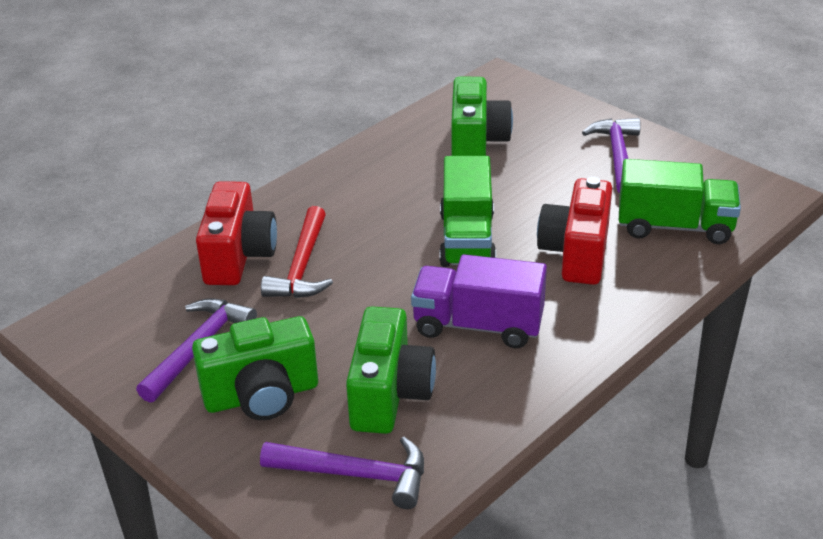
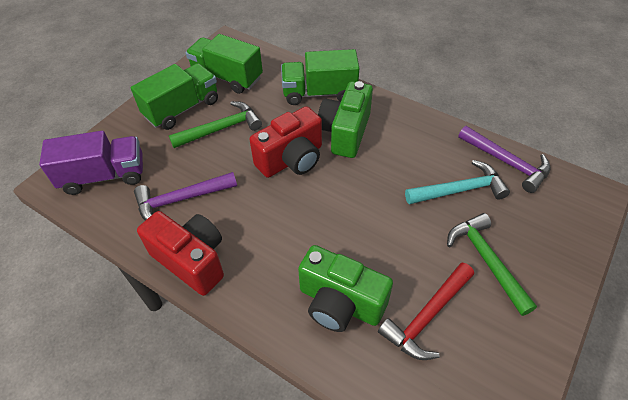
green camera: 3 -> 2
green hammer: 0 -> 2
green truck: 2 -> 3
purple hammer: 3 -> 2
turquoise hammer: 0 -> 1

